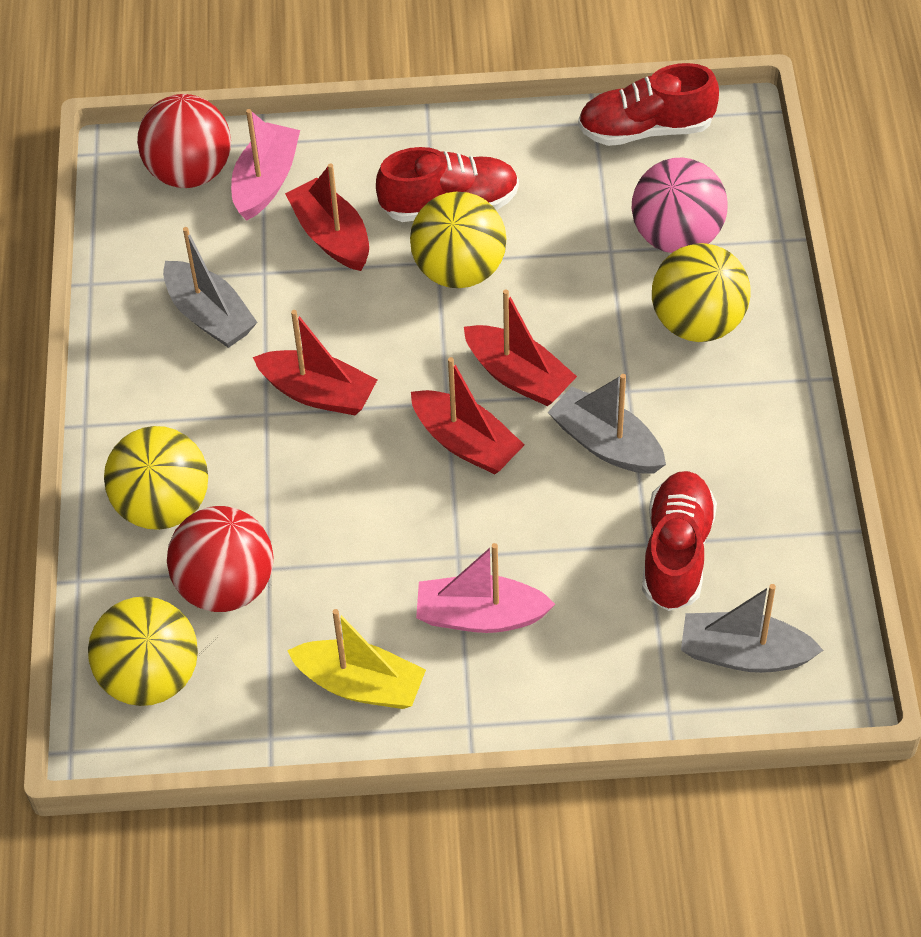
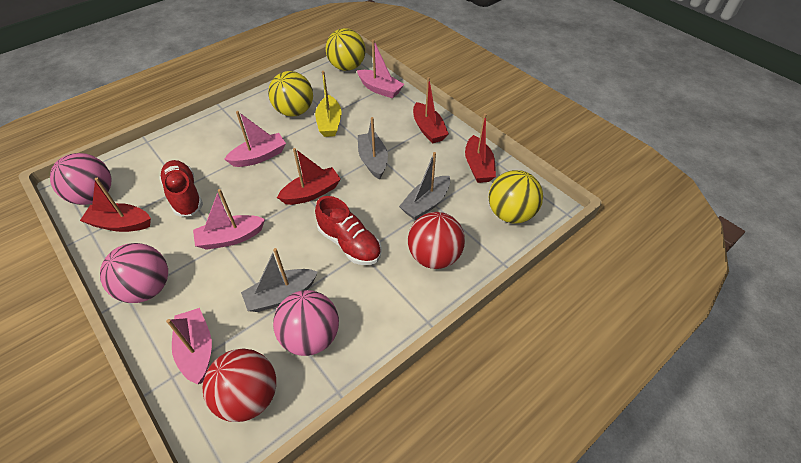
pink ball: 1 -> 3
pink boat: 2 -> 4
red shoe: 3 -> 2
yellow ball: 4 -> 3

